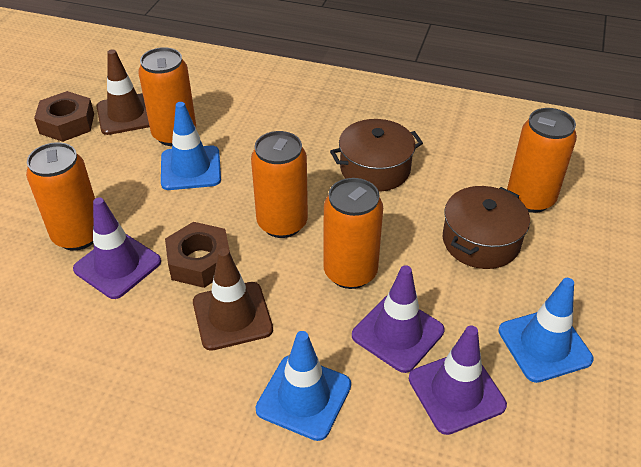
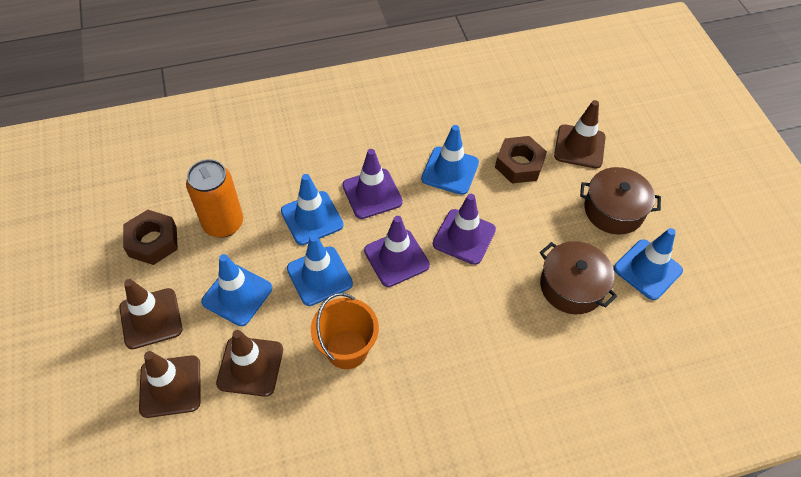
blue traffic cone: 3 -> 5
brown traffic cone: 2 -> 4
orange bucket: 0 -> 1
orange can: 5 -> 1

